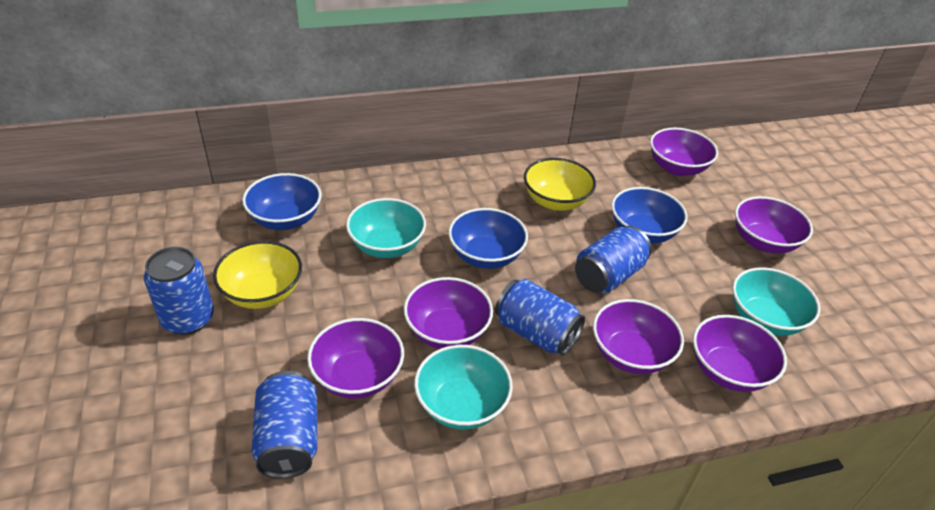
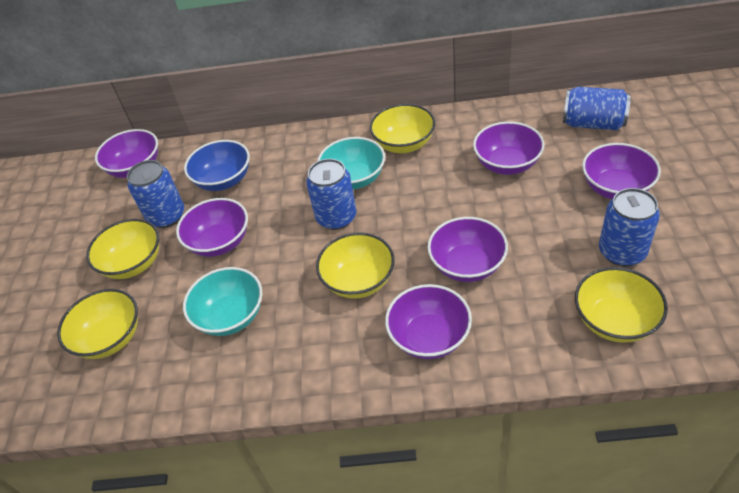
blue bowl: 3 -> 1
turquoise bowl: 3 -> 2
yellow bowl: 2 -> 5

